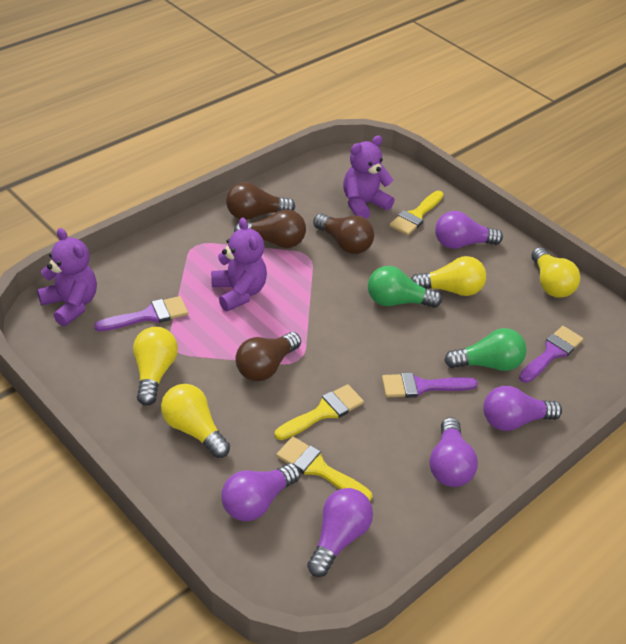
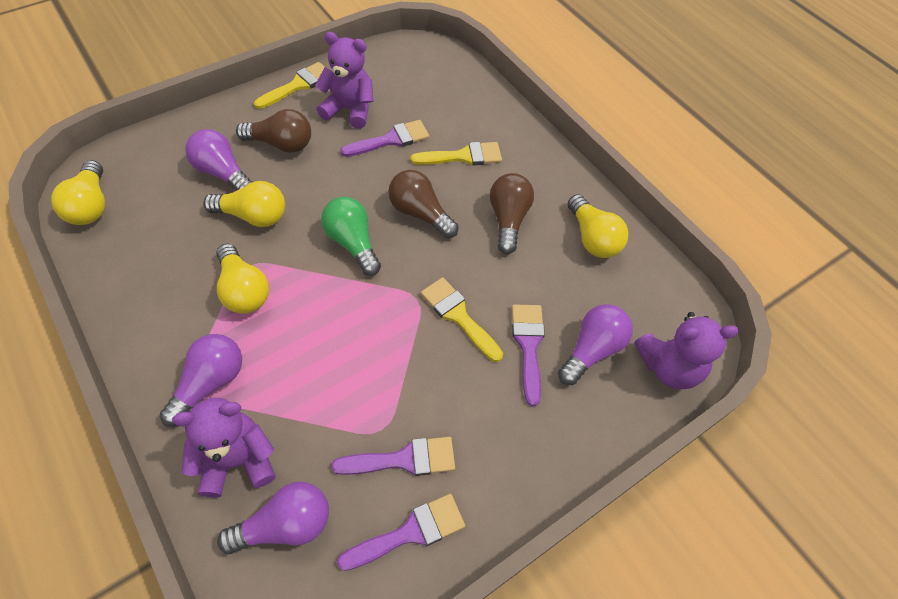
brown light bulb: 4 -> 3
green light bulb: 2 -> 1
purple brush: 3 -> 4
purple light bulb: 5 -> 4

